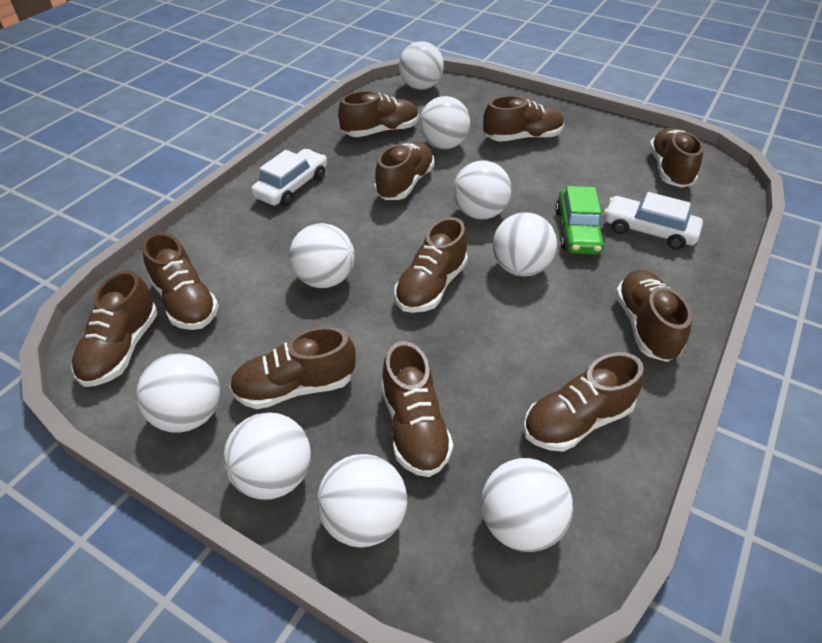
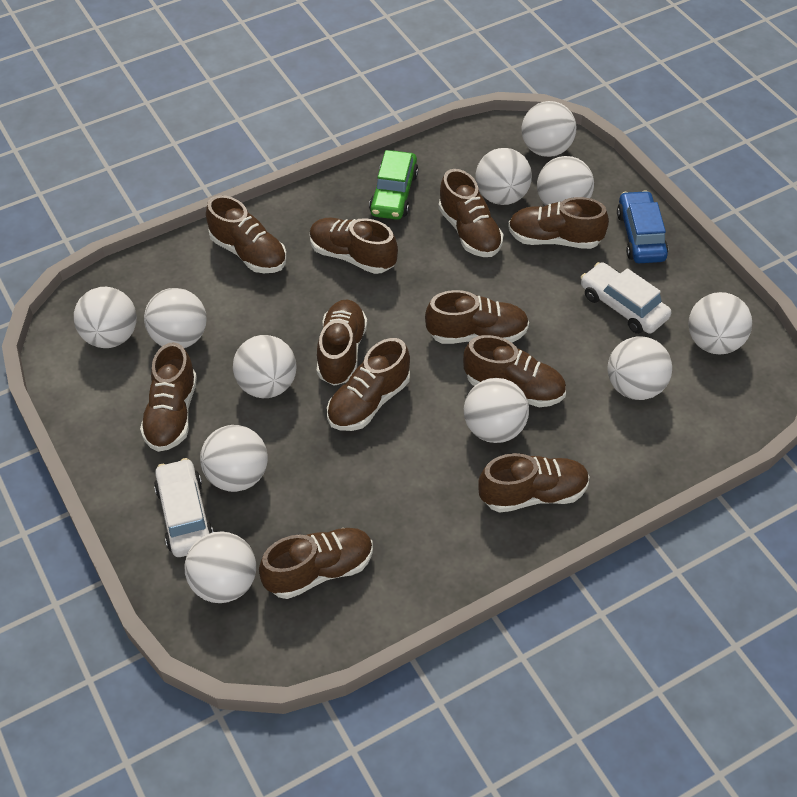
blue car: 0 -> 1
white ball: 9 -> 11

